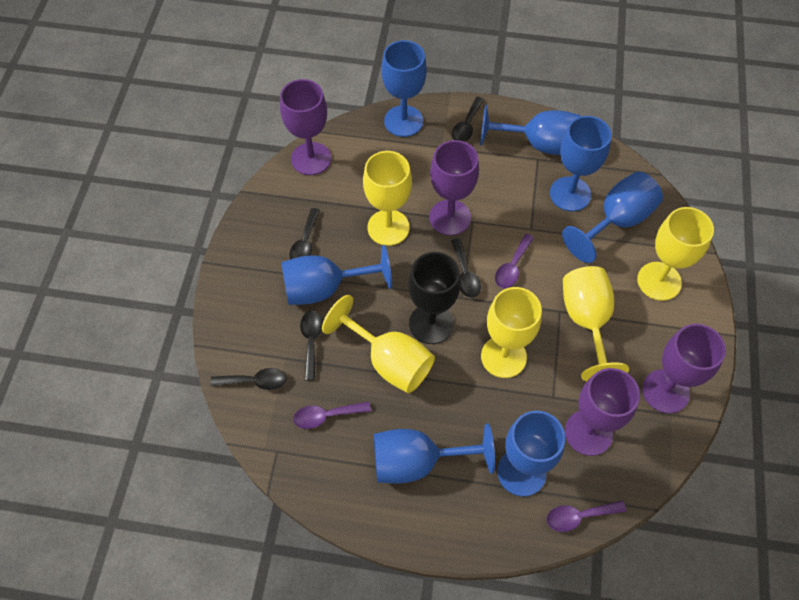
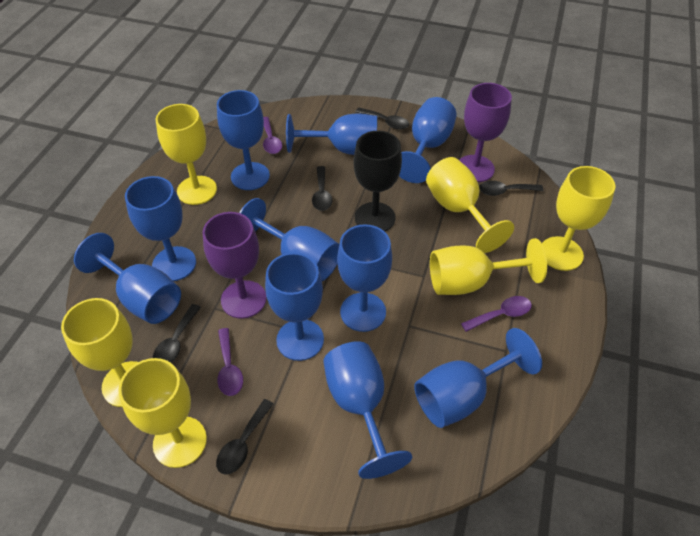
blue goblet: 7 -> 10
purple goblet: 4 -> 2
yellow goblet: 5 -> 6

